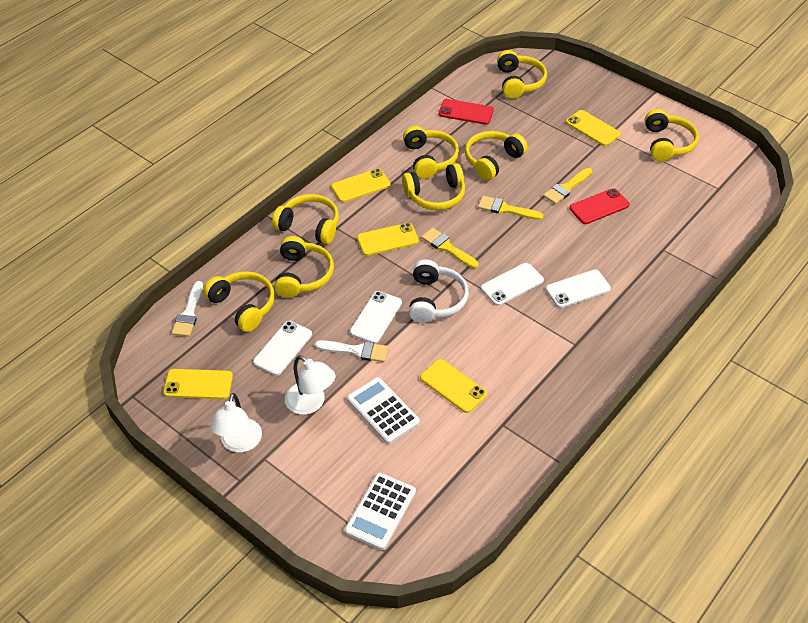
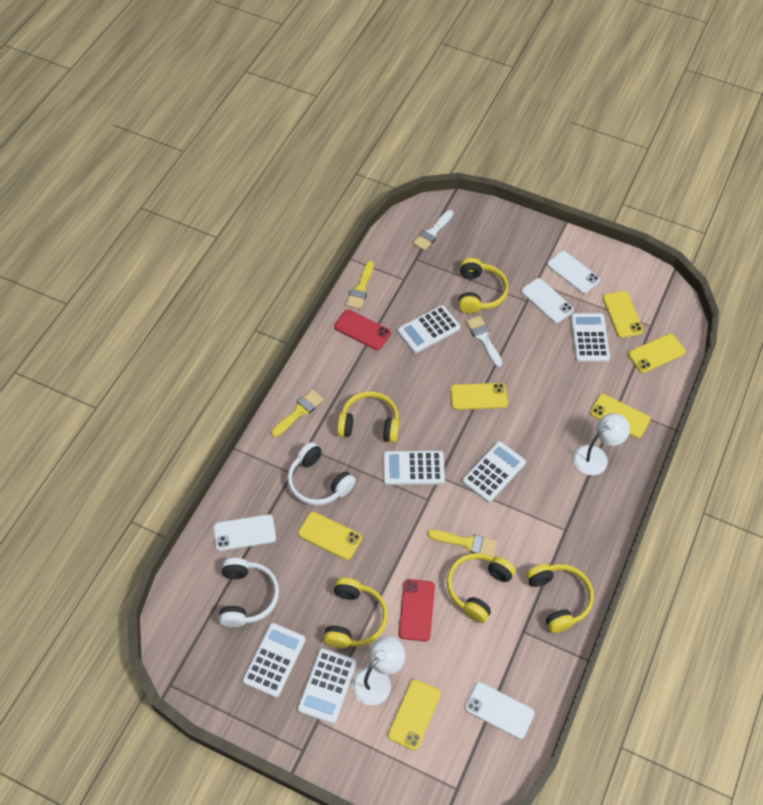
white calculator: 2 -> 6
white headphones: 1 -> 2
yellow headphones: 8 -> 5
yellow phone: 5 -> 6

